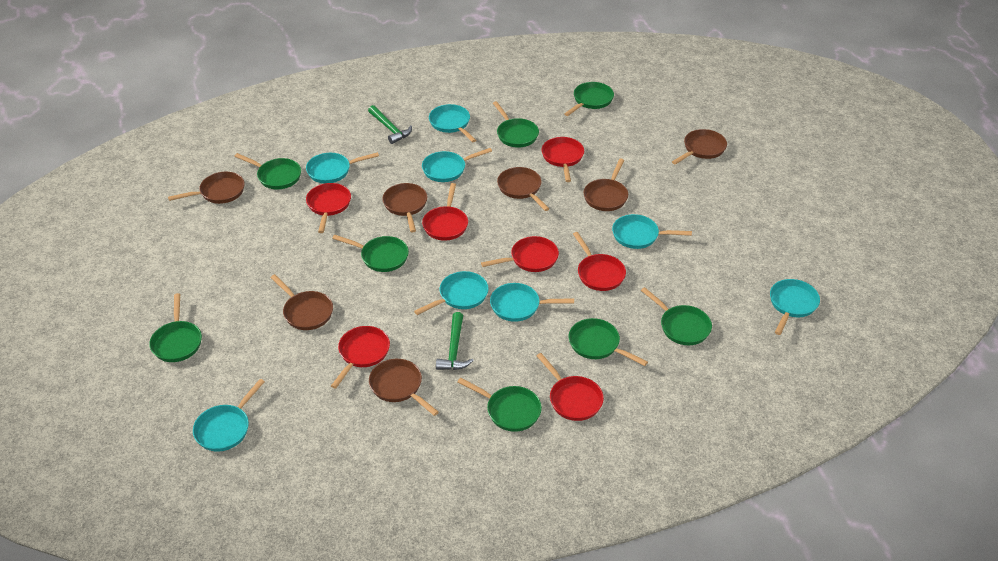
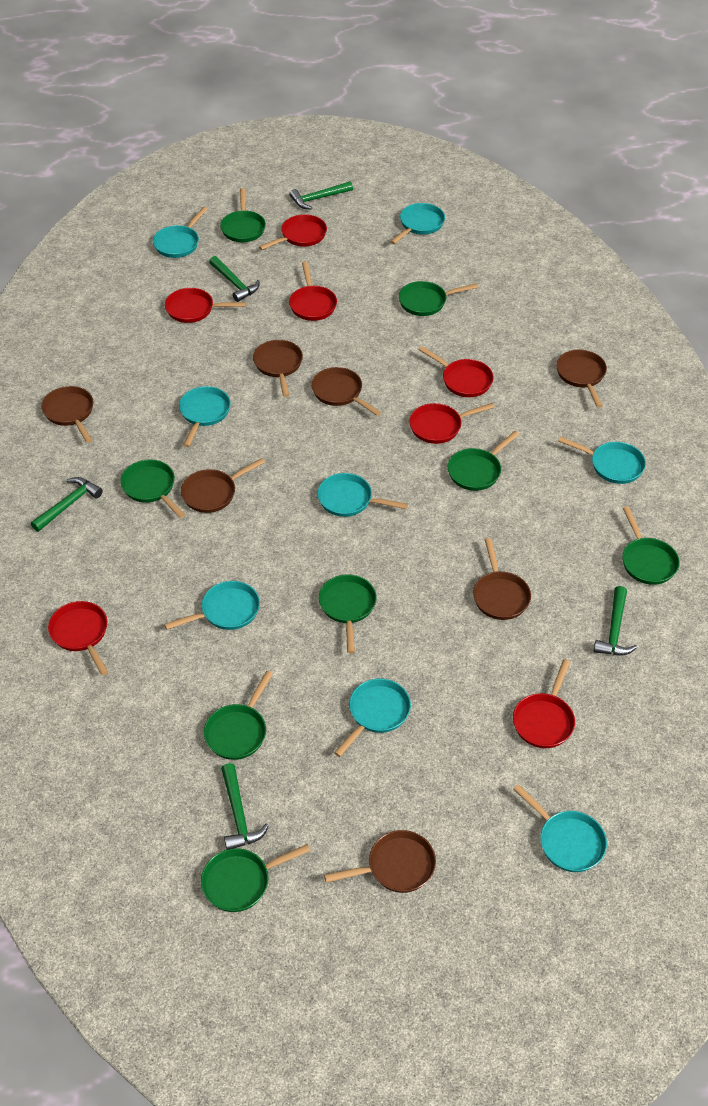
green hammer: 2 -> 5

